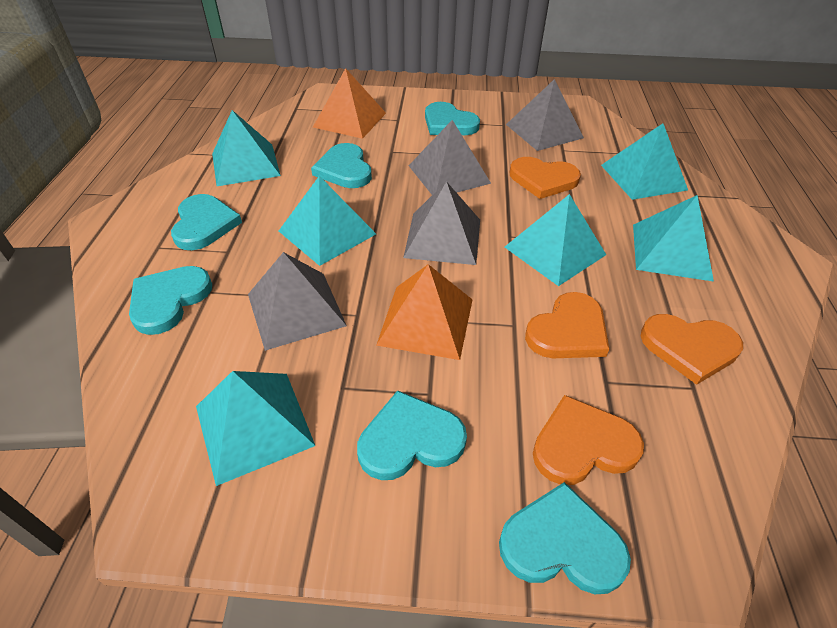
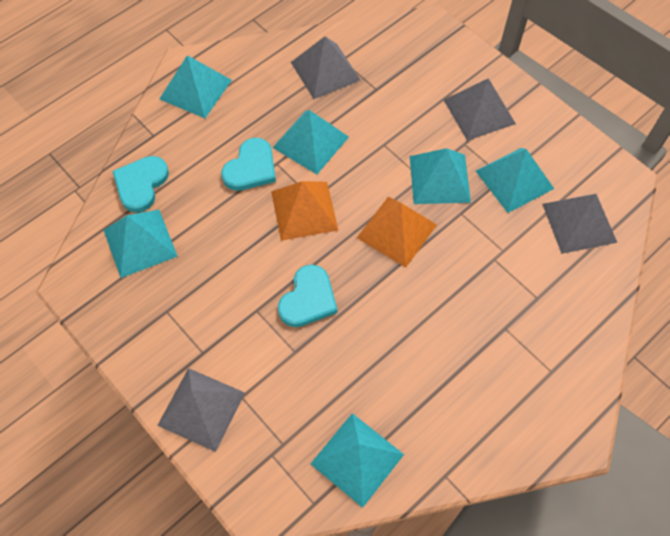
orange heart: 4 -> 0
turquoise heart: 6 -> 3

